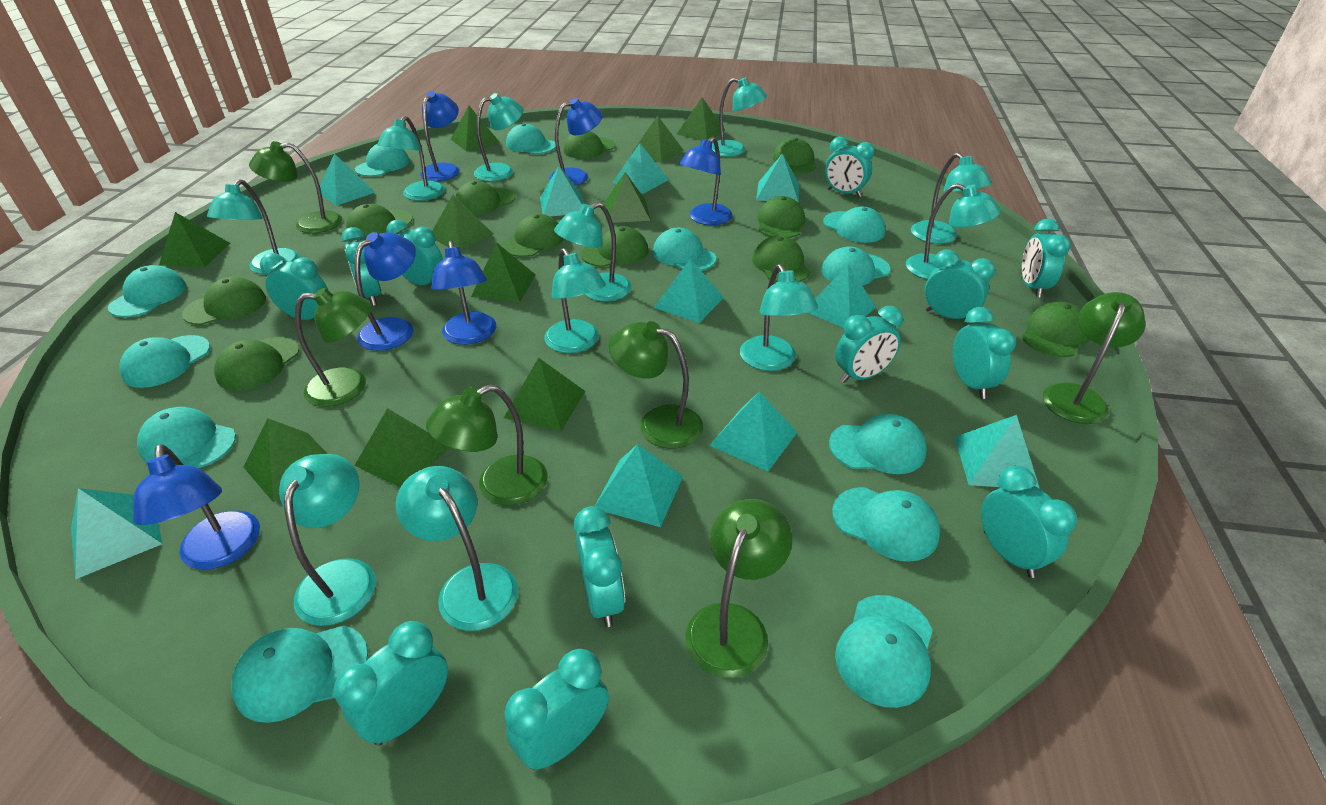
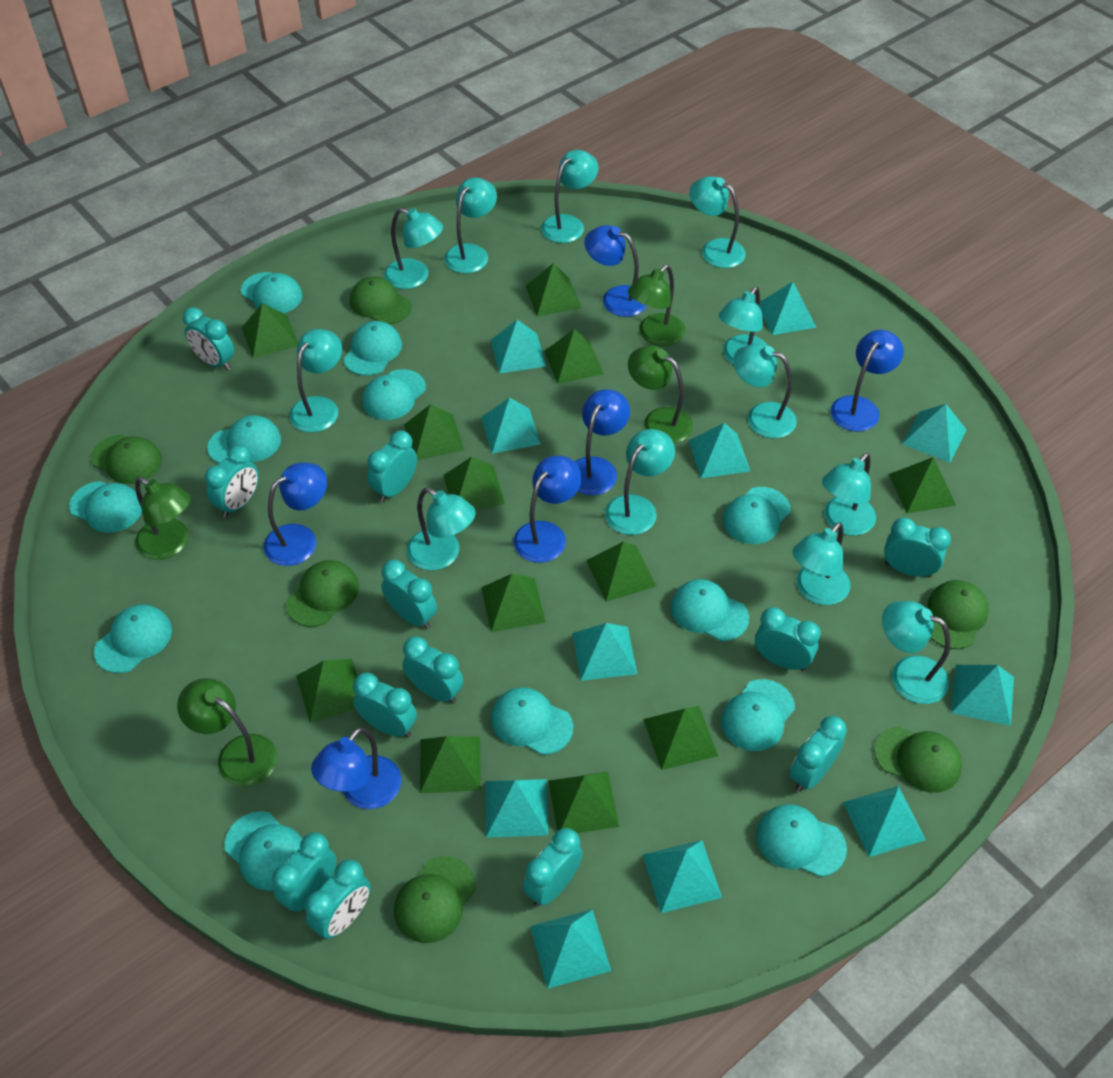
green cap: 11 -> 6
green lamp: 6 -> 4
green pyramid: 10 -> 12
turquoise lamp: 11 -> 12
turquoise pyramid: 10 -> 11

